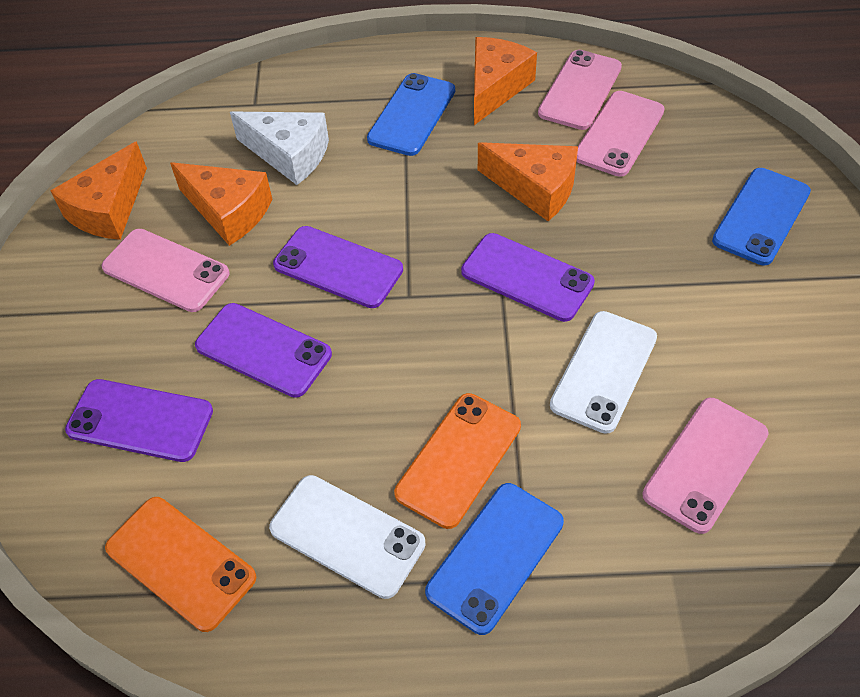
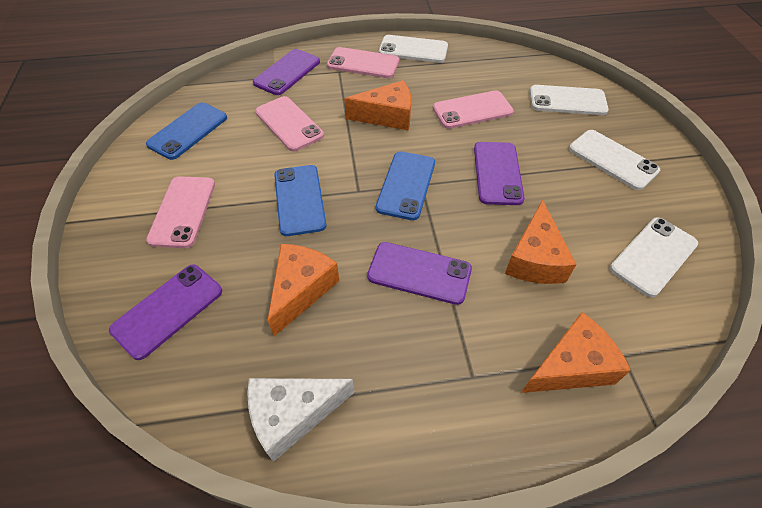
orange phone: 2 -> 0
white phone: 2 -> 4

